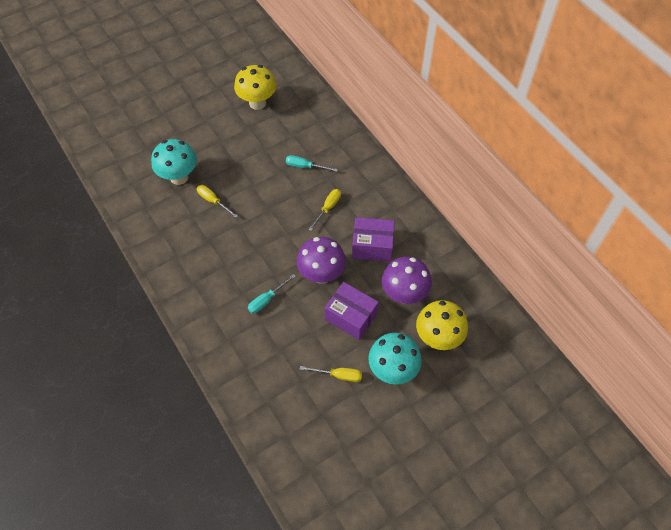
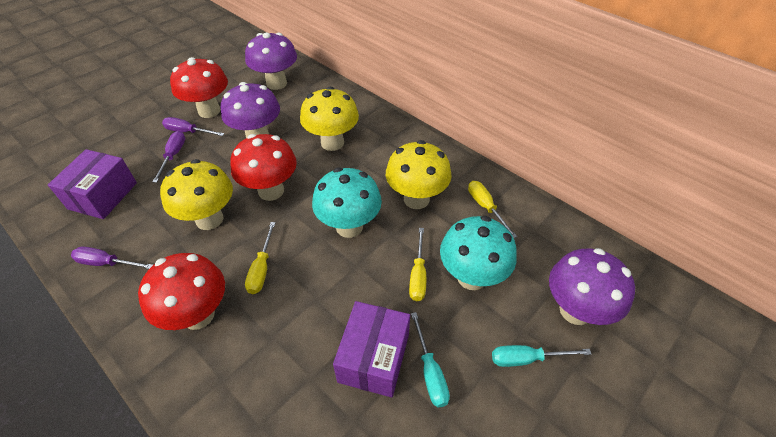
purple mushroom: 2 -> 3
purple screwdriver: 0 -> 3
red mushroom: 0 -> 3
yellow mushroom: 2 -> 3

